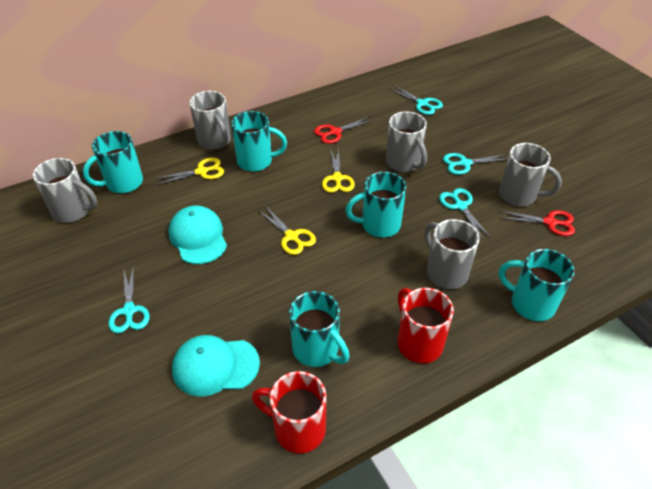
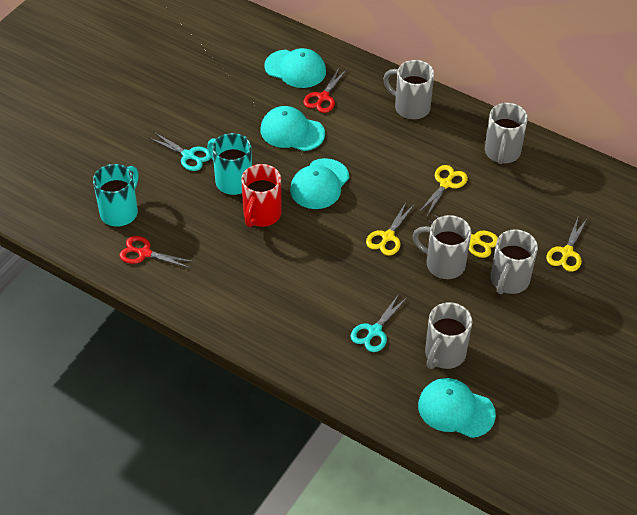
red mug: 2 -> 1
turquoise cap: 2 -> 4
turquoise mug: 5 -> 2
turquoise scissors: 4 -> 2
yellow scissors: 3 -> 4

